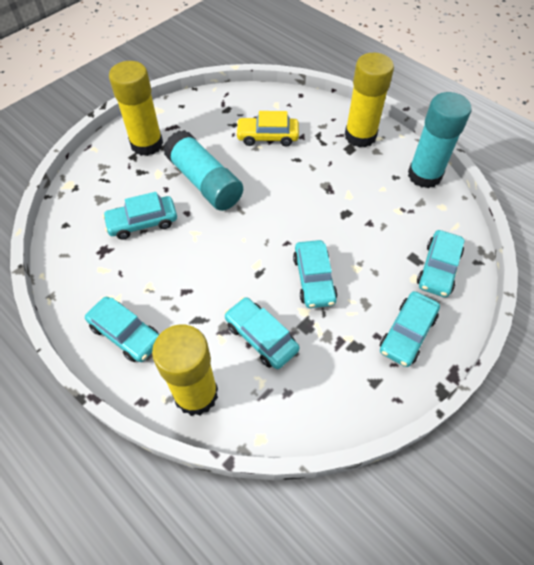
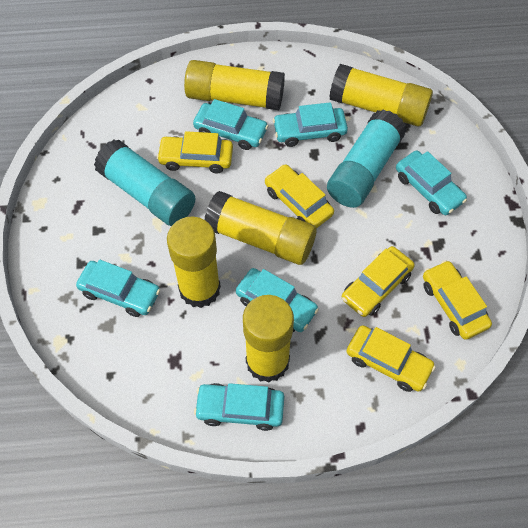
yellow car: 1 -> 5
yellow glue stick: 3 -> 5

